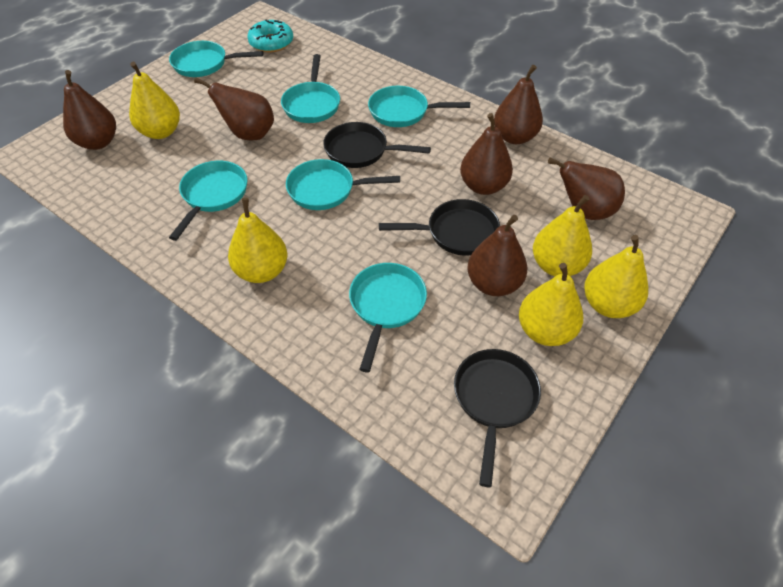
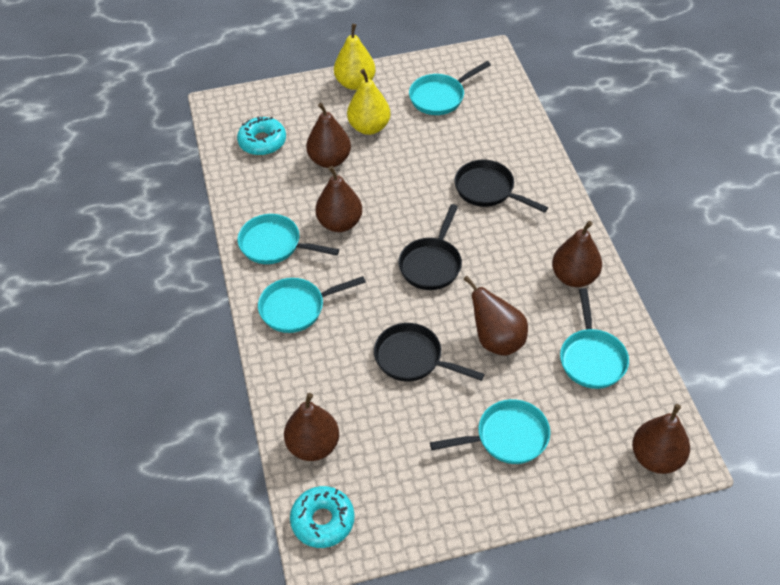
turquoise donut: 1 -> 2
turquoise pan: 6 -> 5
yellow pear: 5 -> 2

